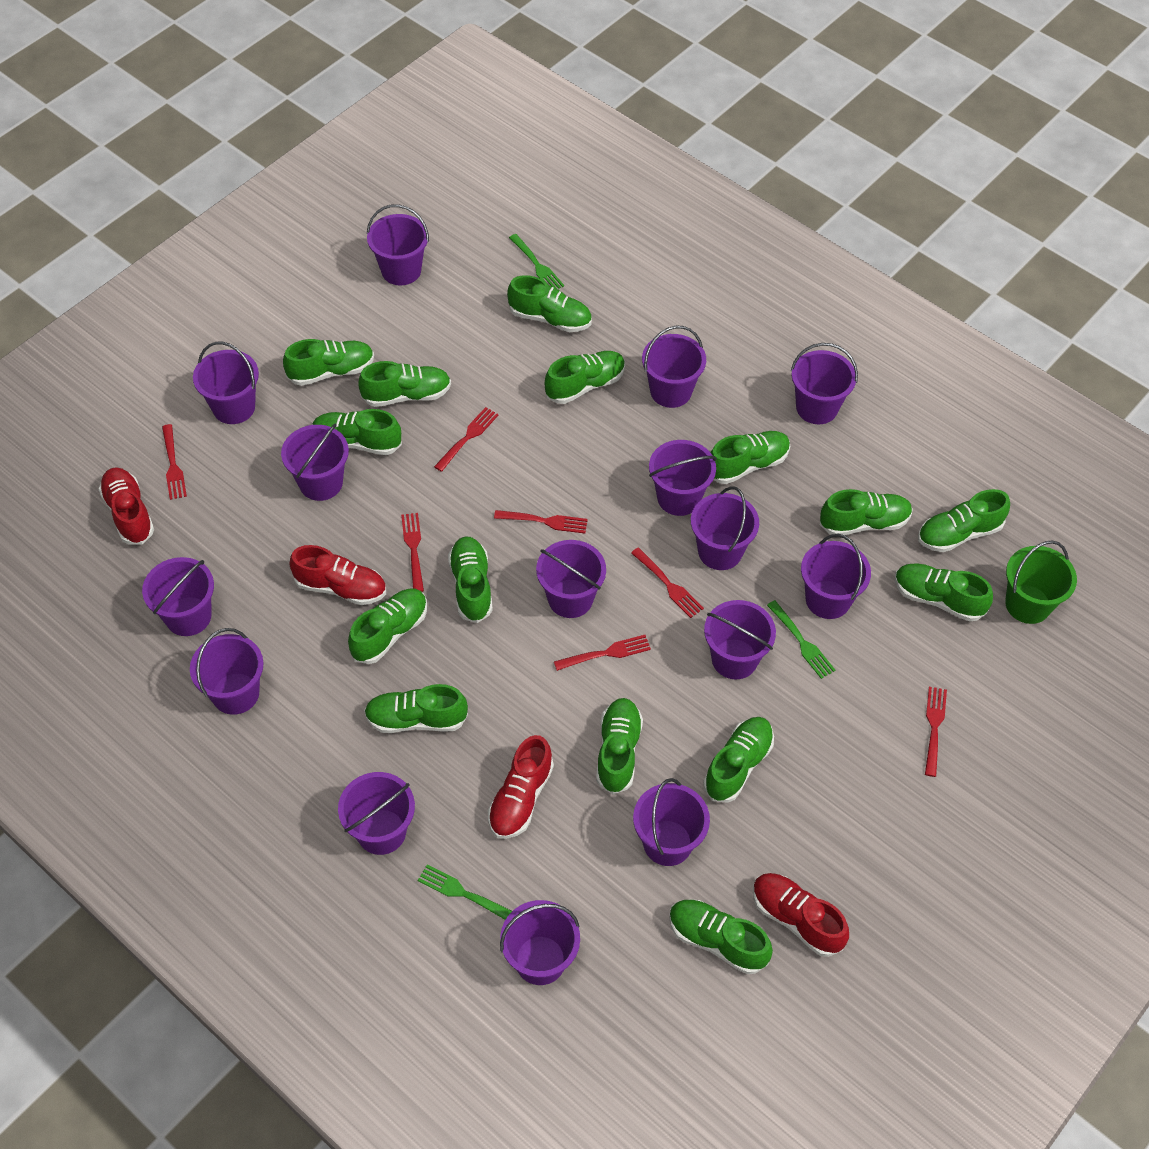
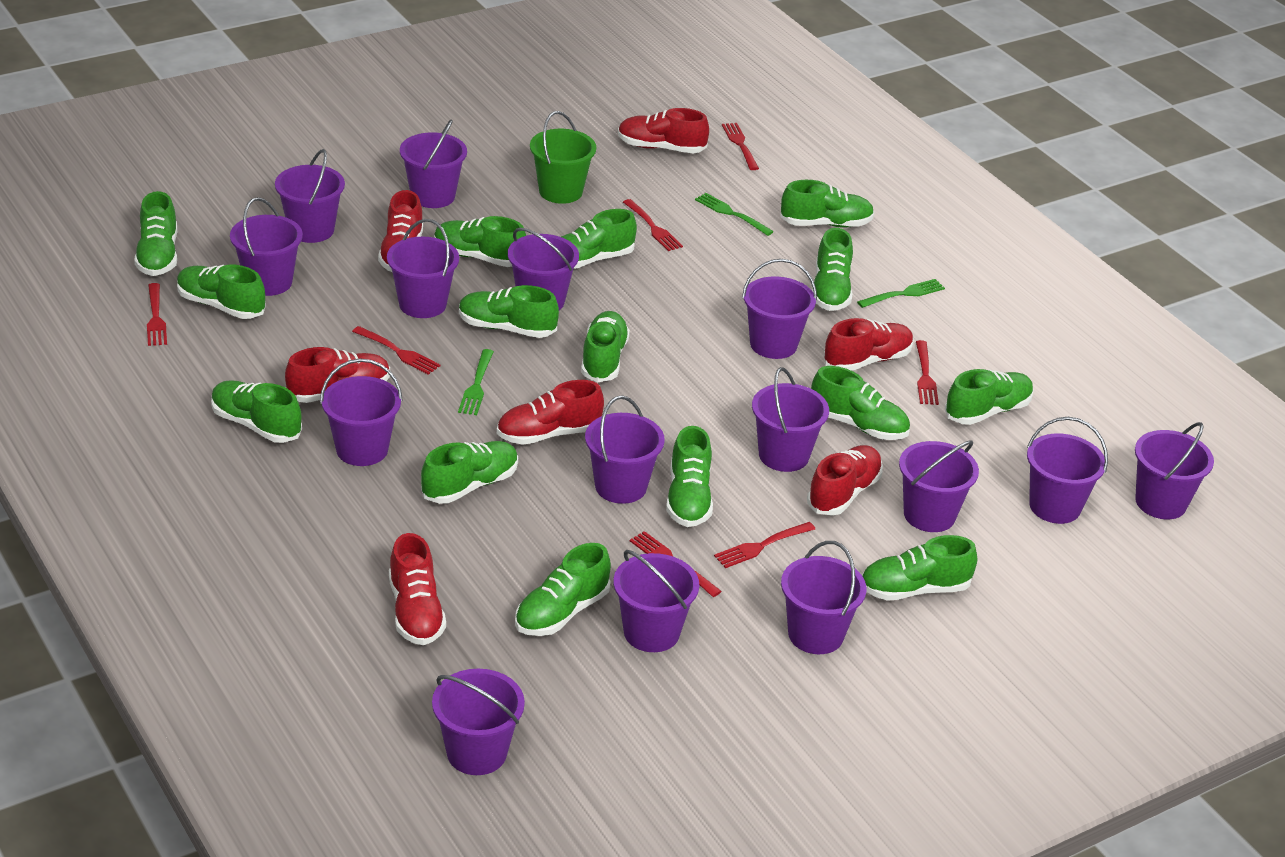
red shoe: 4 -> 7

